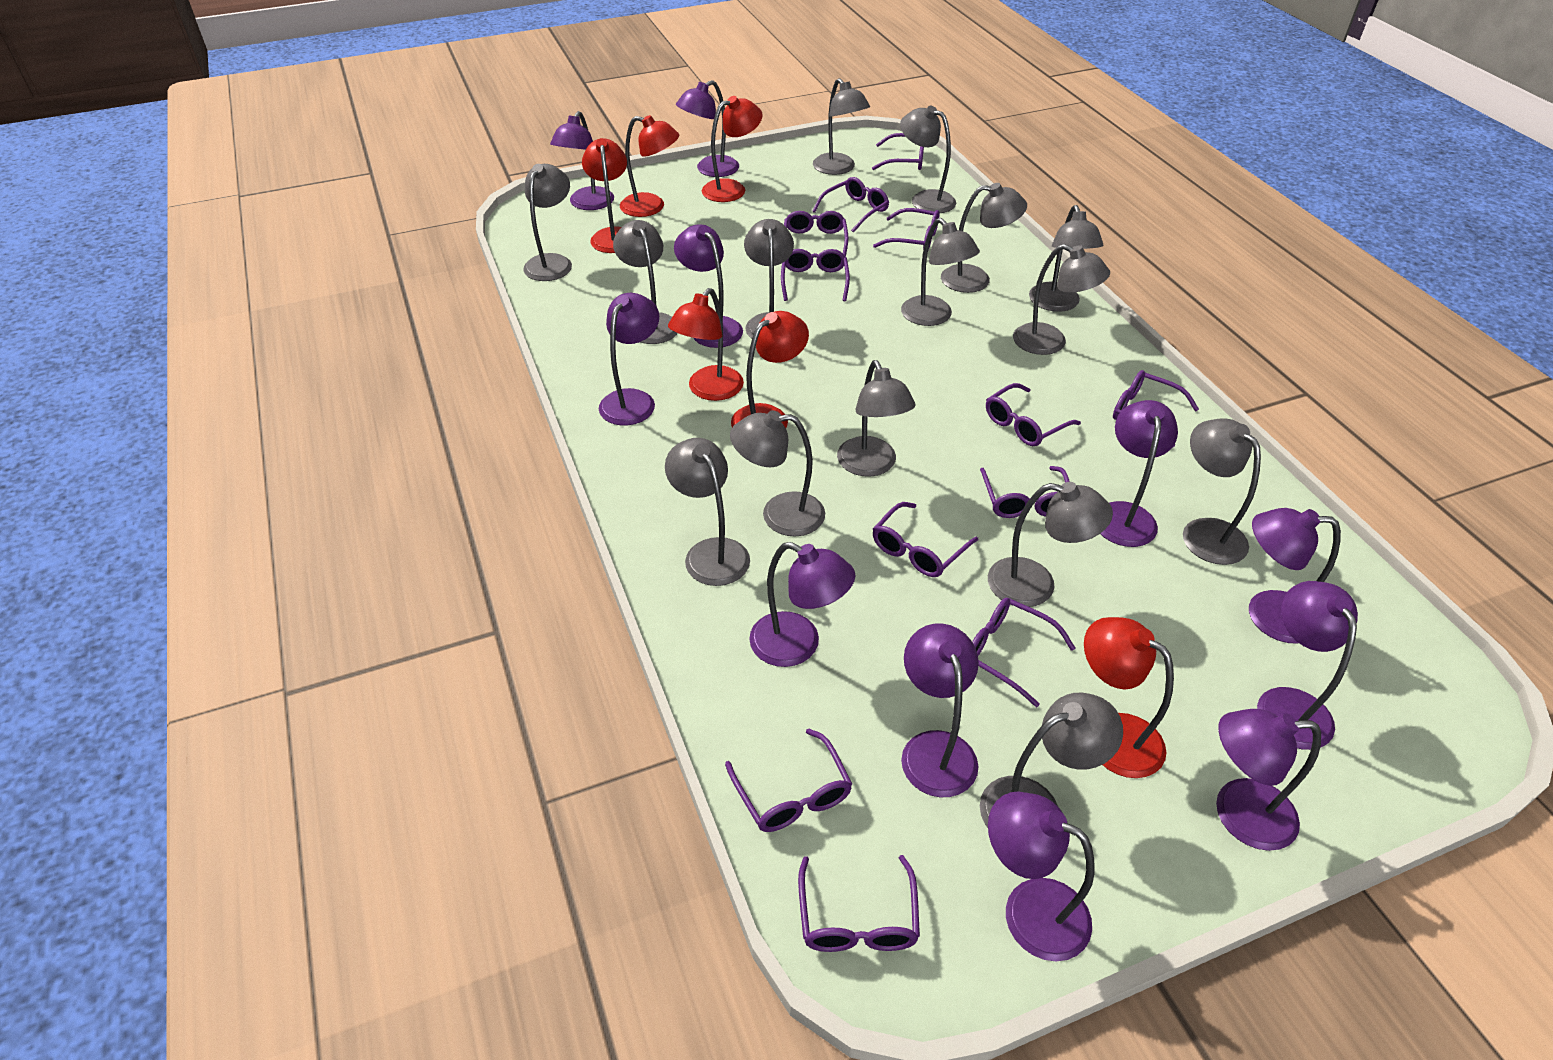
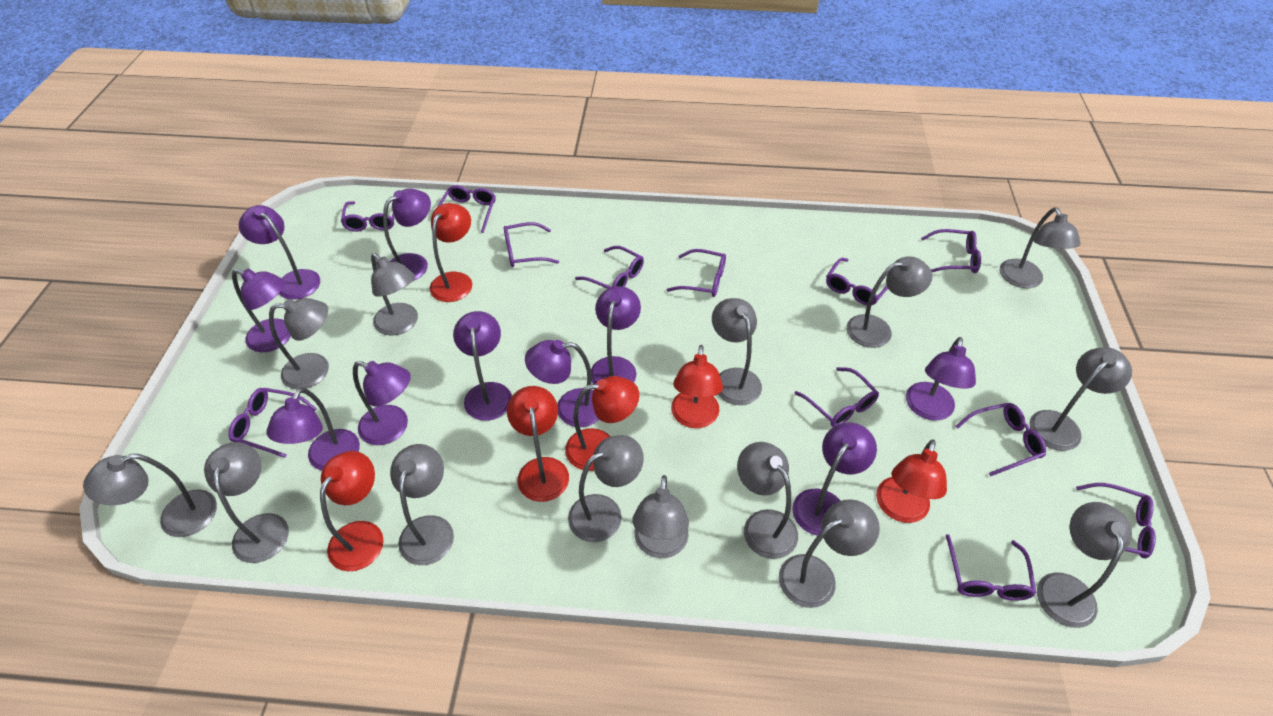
grey lamp: 15 -> 14
purple lamp: 11 -> 10

